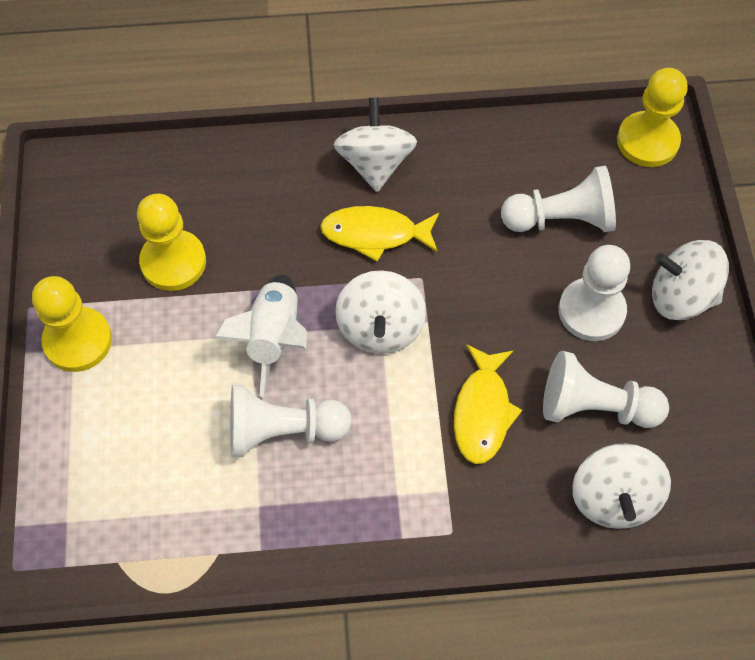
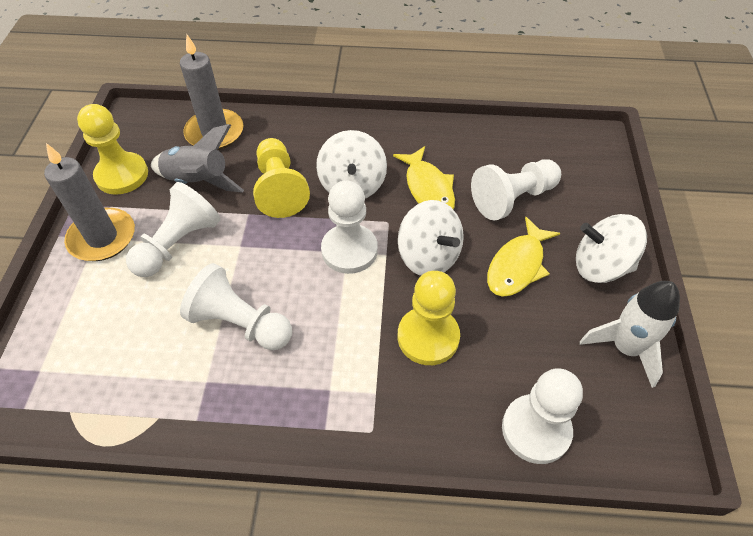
grey candle: 0 -> 2
grey rocket: 0 -> 1
white pawn: 4 -> 5
white spinning top: 4 -> 3

